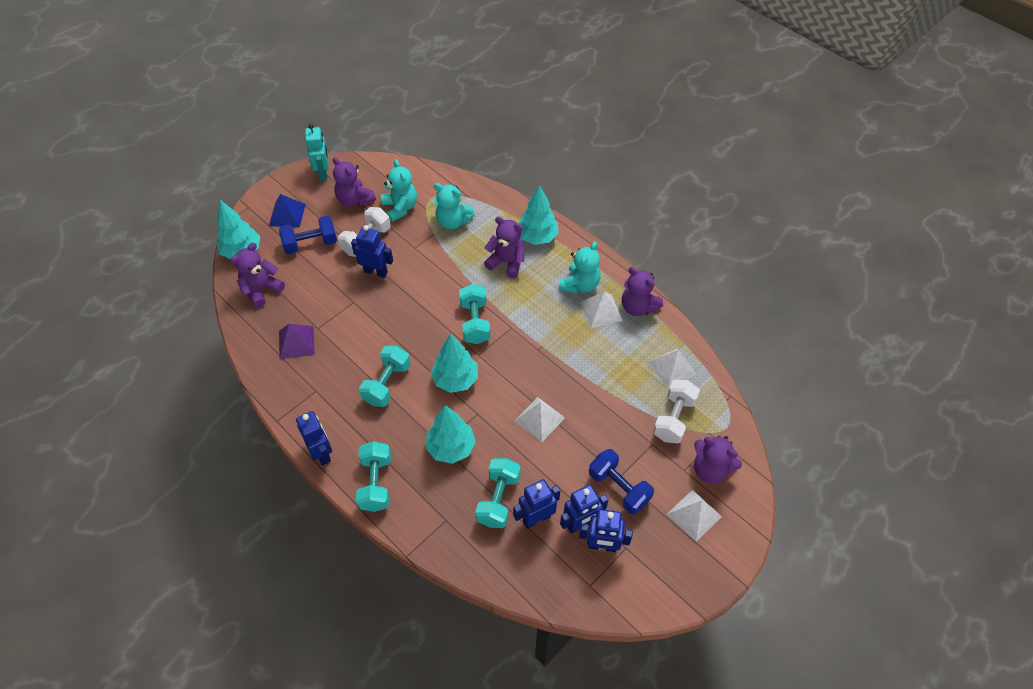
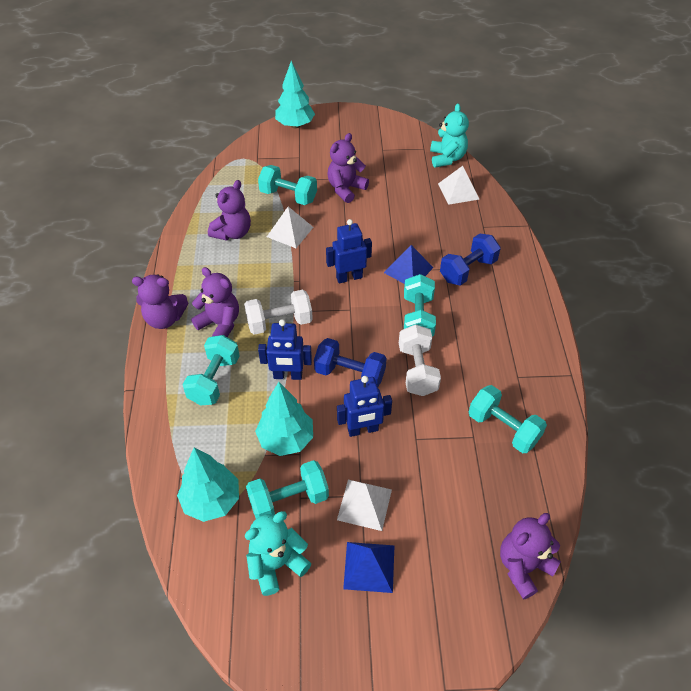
blue pyramid: 1 -> 2
blue robot: 5 -> 3
purple pyramid: 1 -> 0
turquoise dumbbell: 4 -> 5
turquoise robot: 1 -> 0
turquoise teddy bear: 3 -> 2
turquoise tree: 4 -> 3
white pyramid: 4 -> 3

